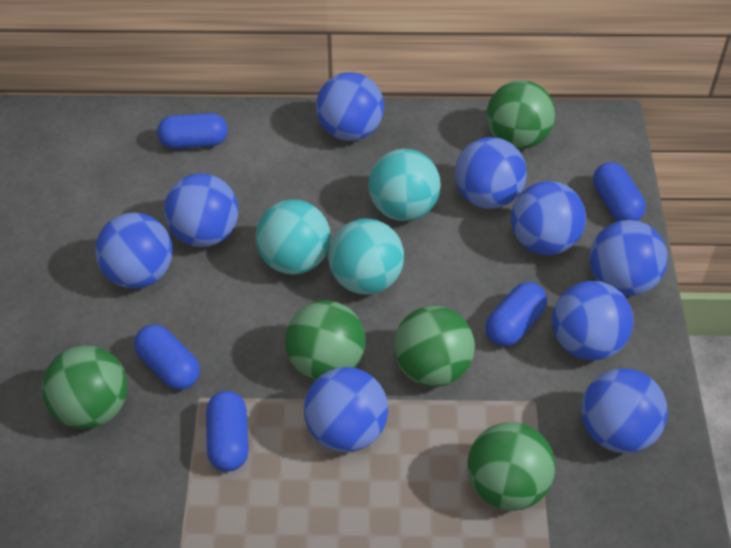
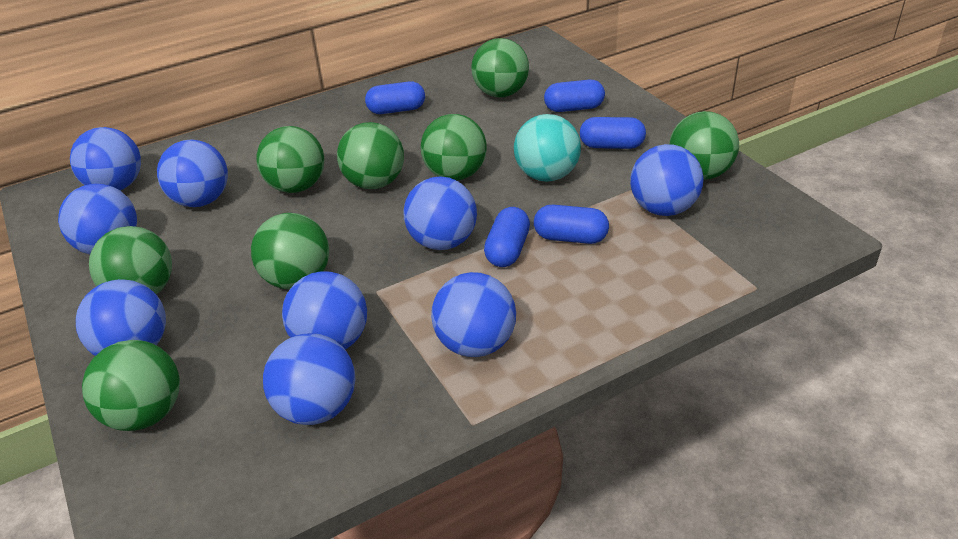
green ball: 5 -> 8
turquoise ball: 3 -> 1

